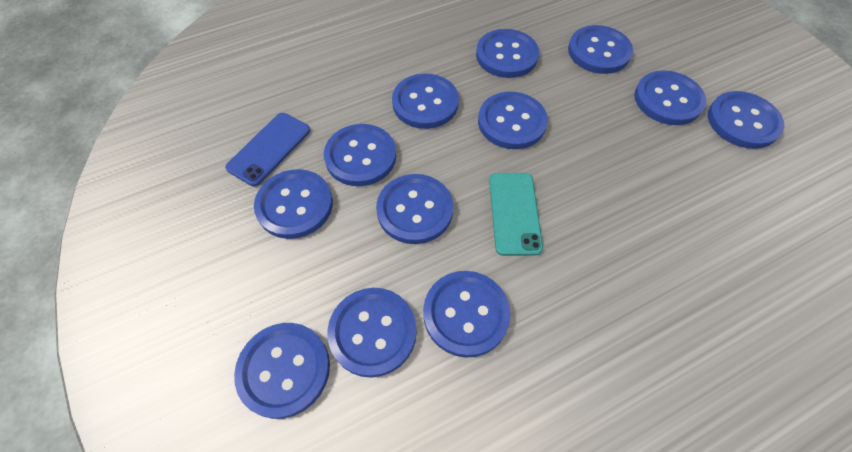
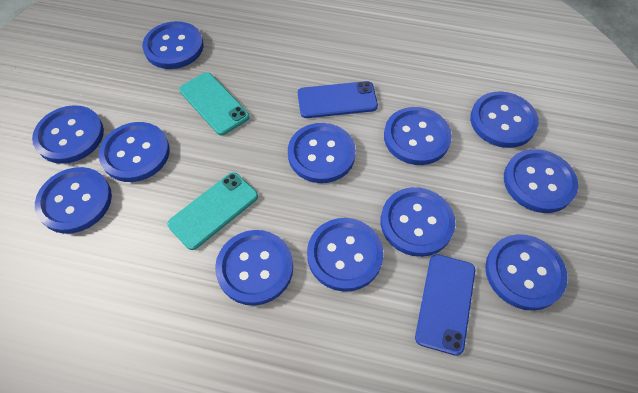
blue phone: 1 -> 2
turquoise phone: 1 -> 2

